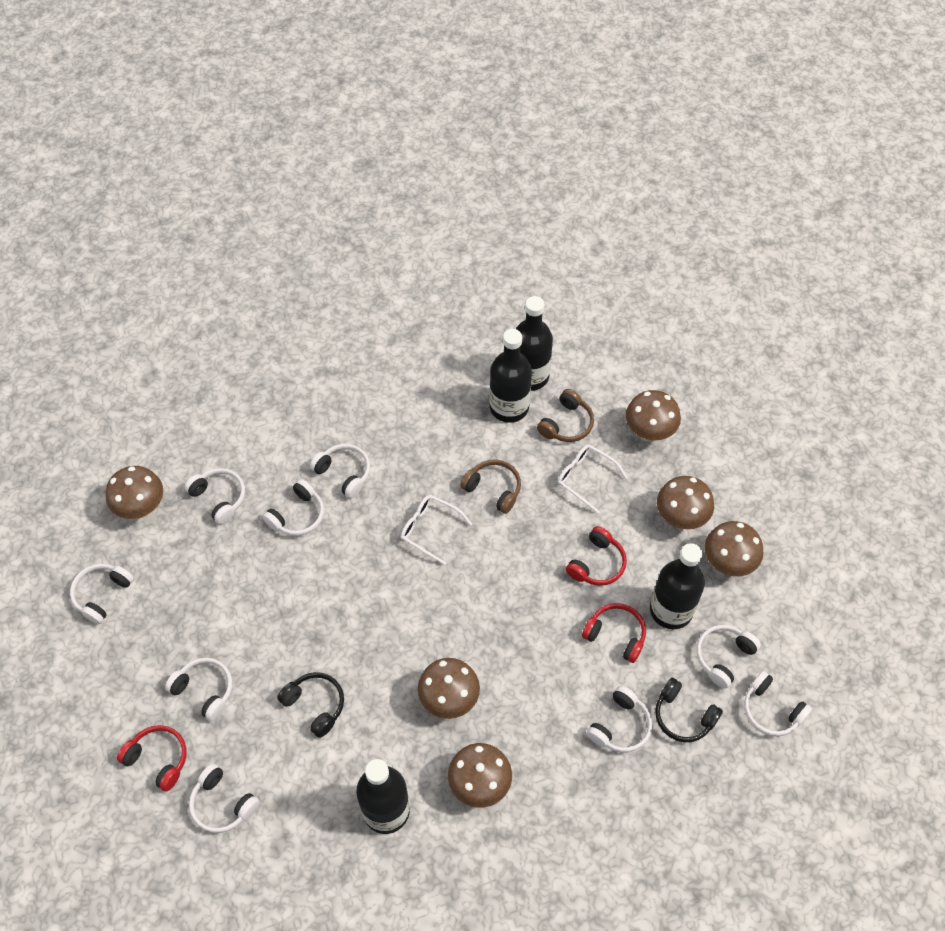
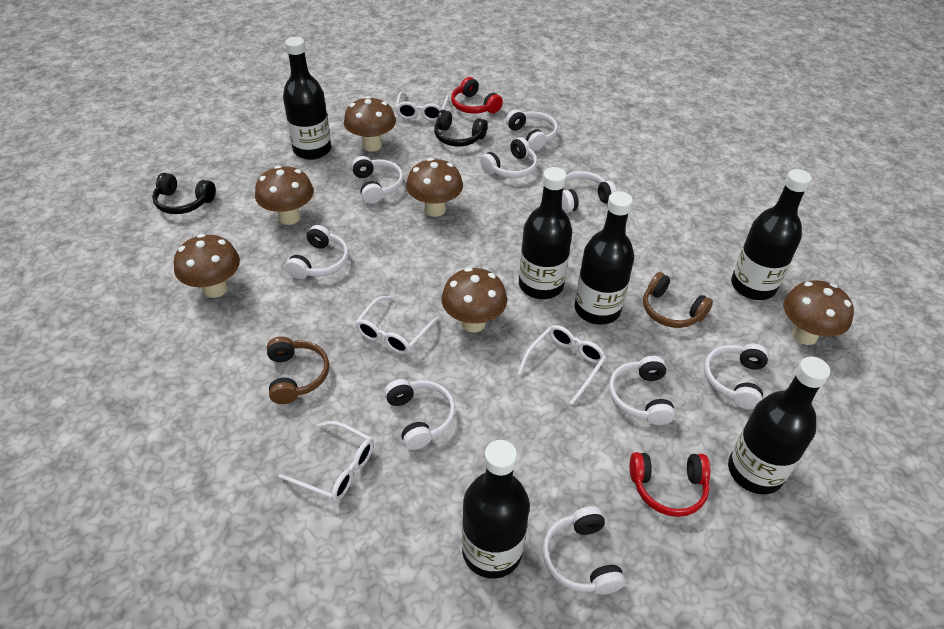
black bottle: 4 -> 6
red headphones: 3 -> 2
white glasses: 2 -> 4

